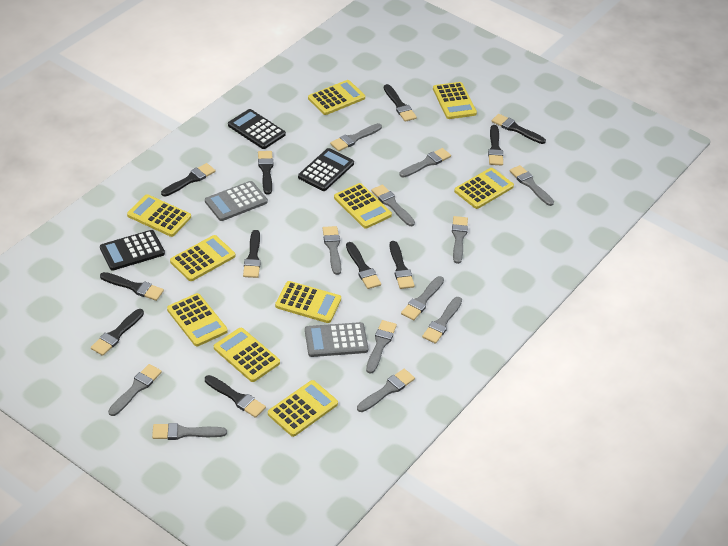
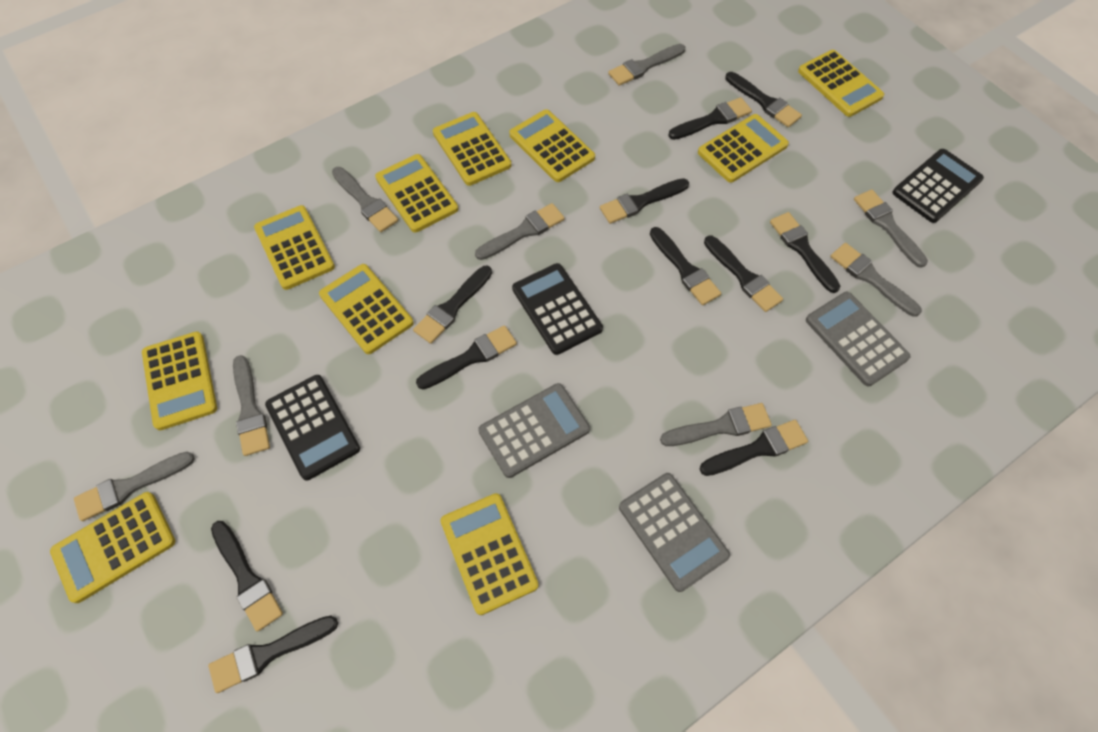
grey brush: 12 -> 8
grey calculator: 2 -> 3

